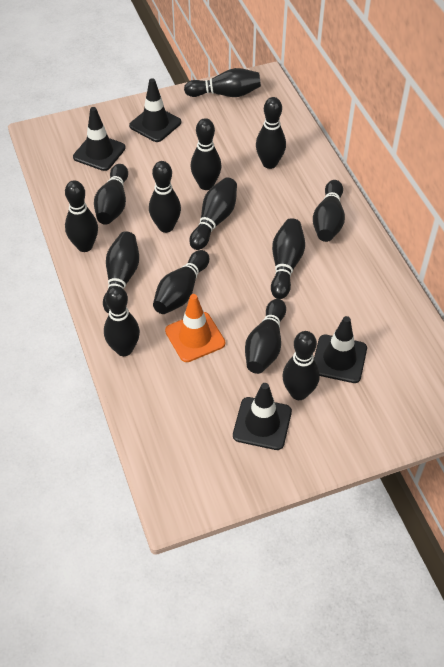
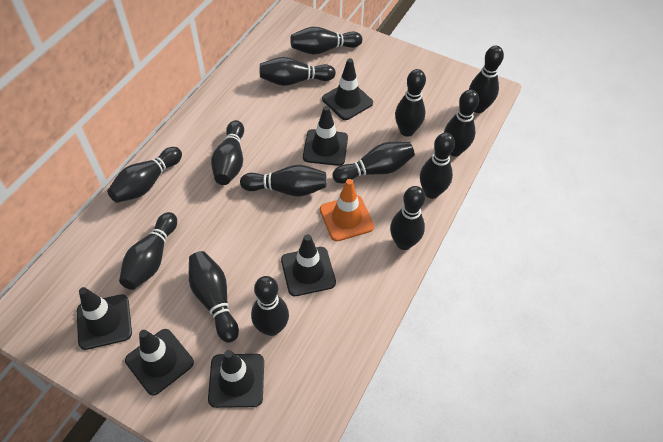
black traffic cone: 4 -> 6

